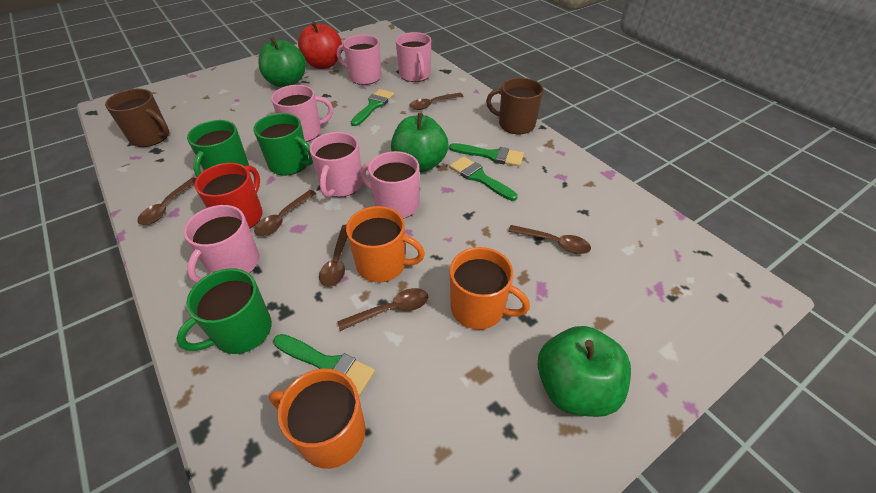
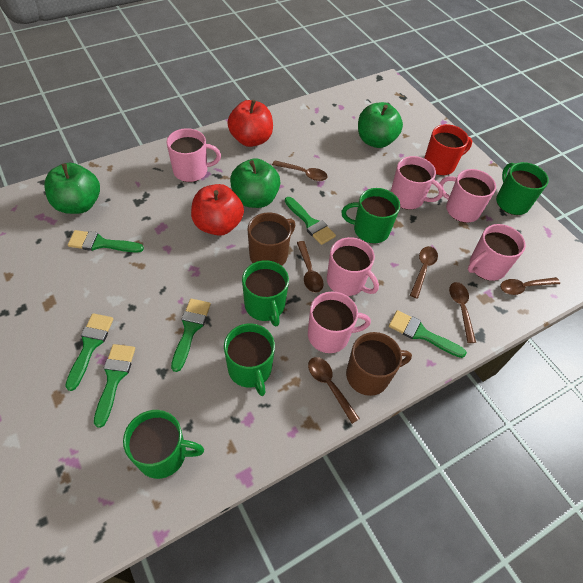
green brush: 4 -> 6
green mug: 3 -> 5
orange mug: 3 -> 0
red apple: 1 -> 2

